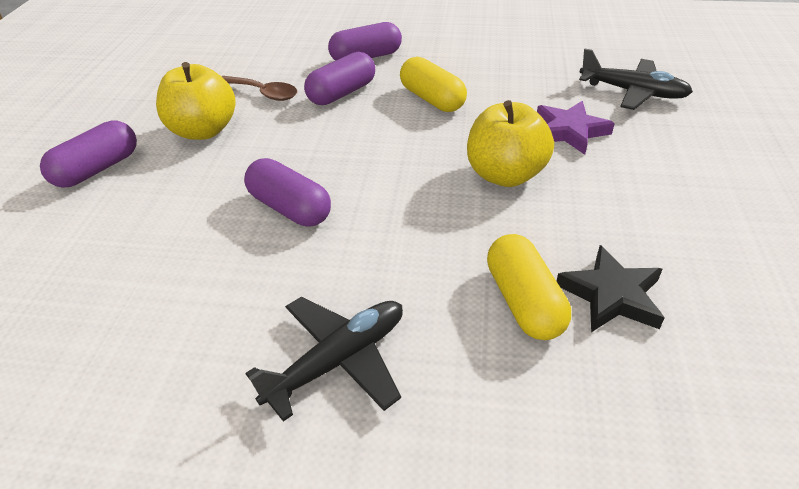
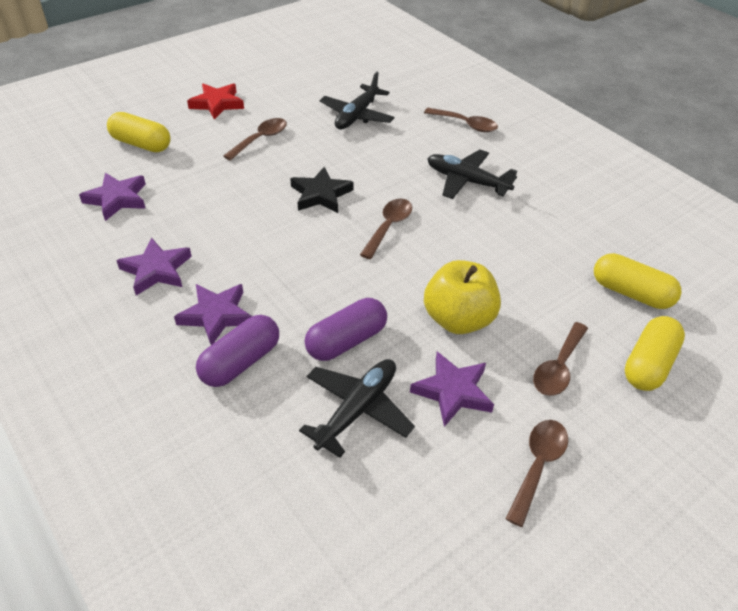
black plane: 2 -> 3
brown spoon: 1 -> 5
purple capsule: 4 -> 2
purple star: 1 -> 4
red star: 0 -> 1
yellow apple: 2 -> 1
yellow capsule: 2 -> 3

